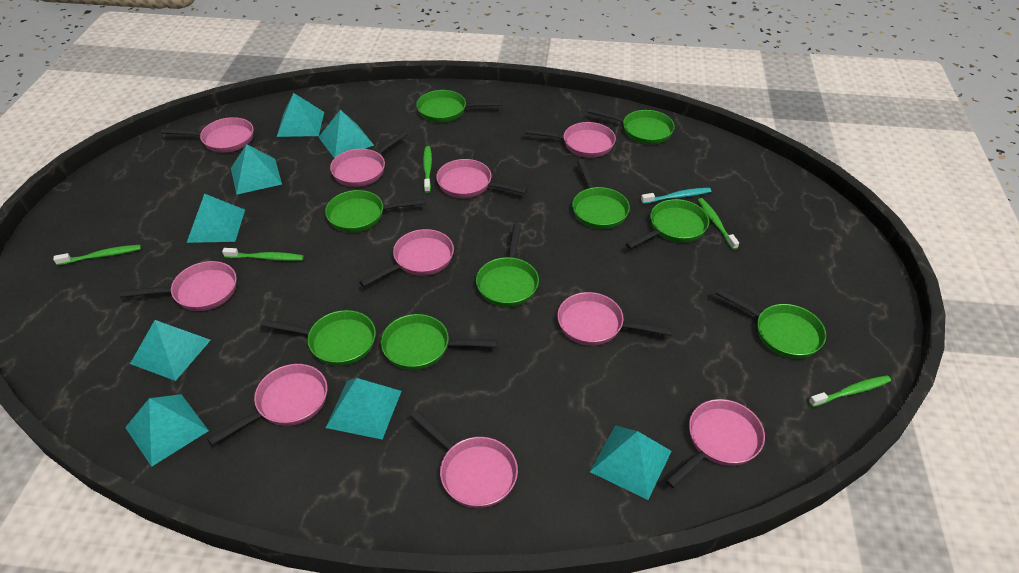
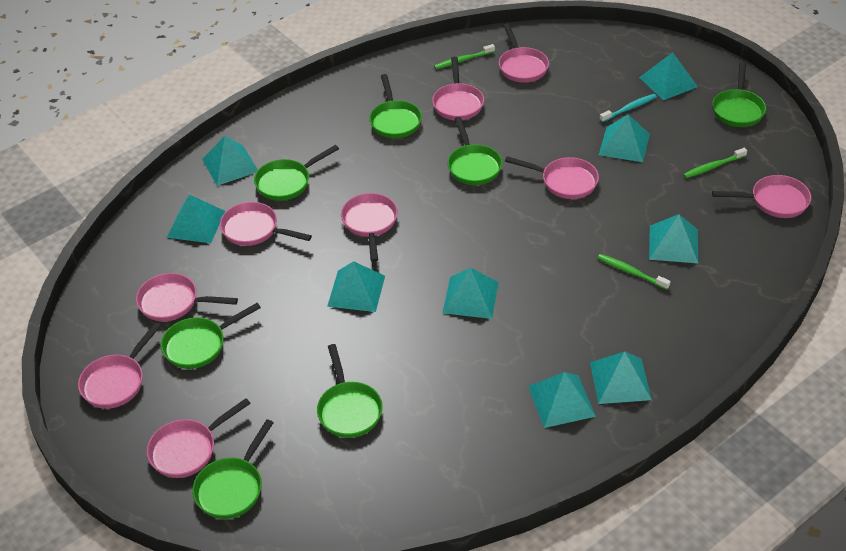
green pan: 9 -> 7
green toothbrush: 5 -> 3
pink pan: 10 -> 9
turquoise pyramid: 8 -> 9

